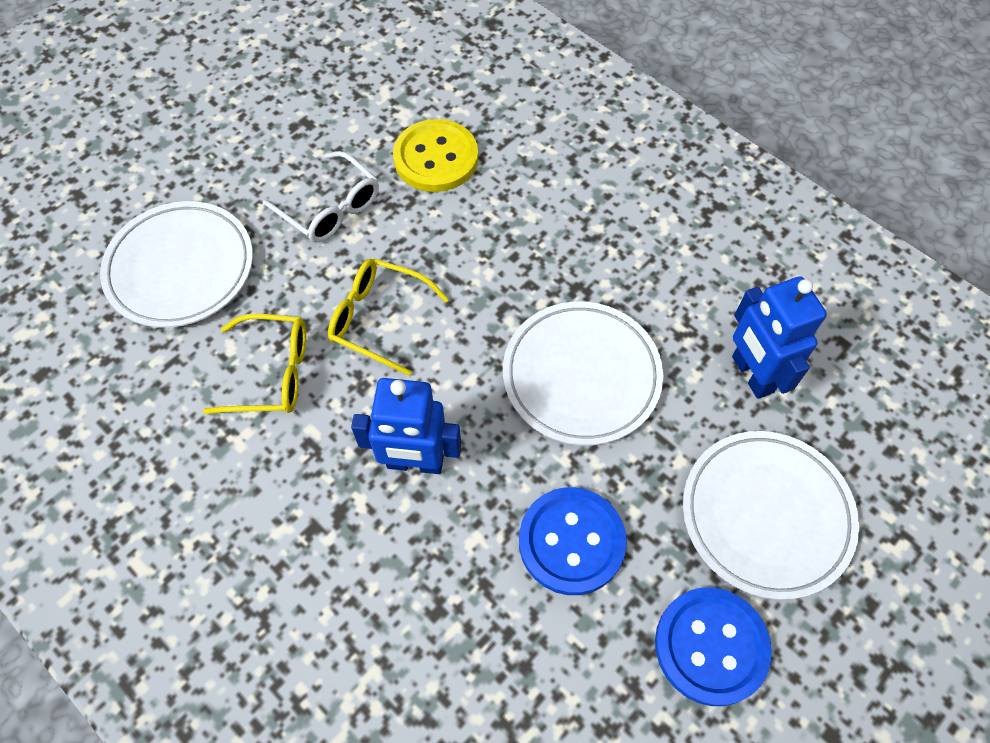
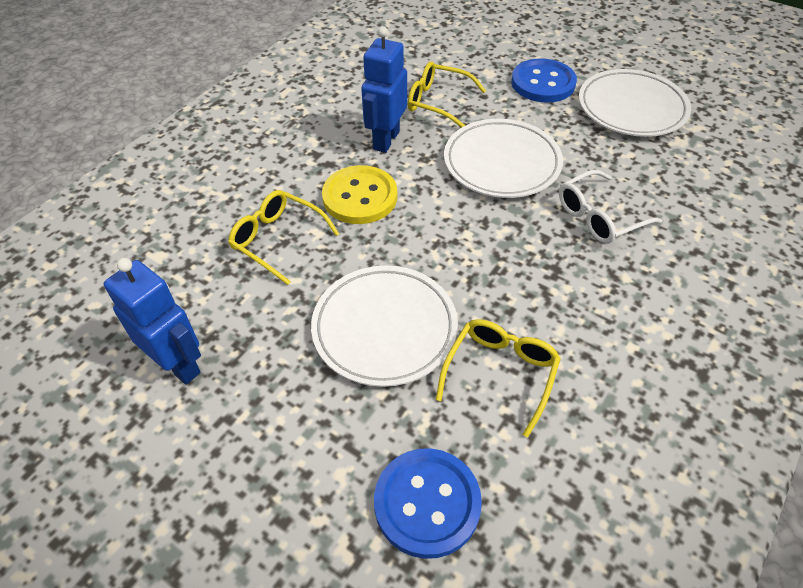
yellow glasses: 2 -> 3

